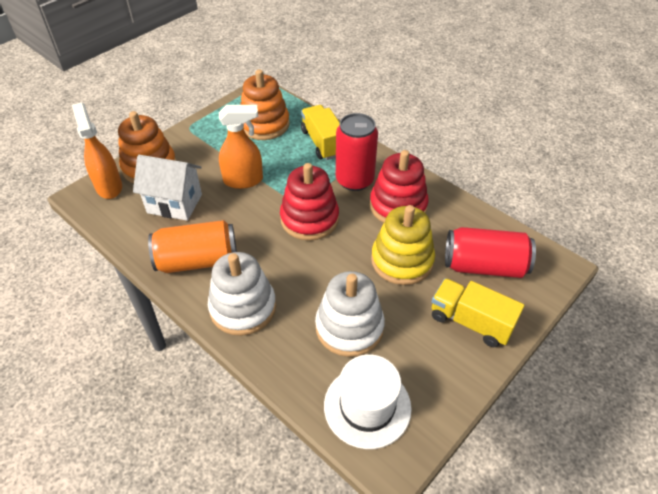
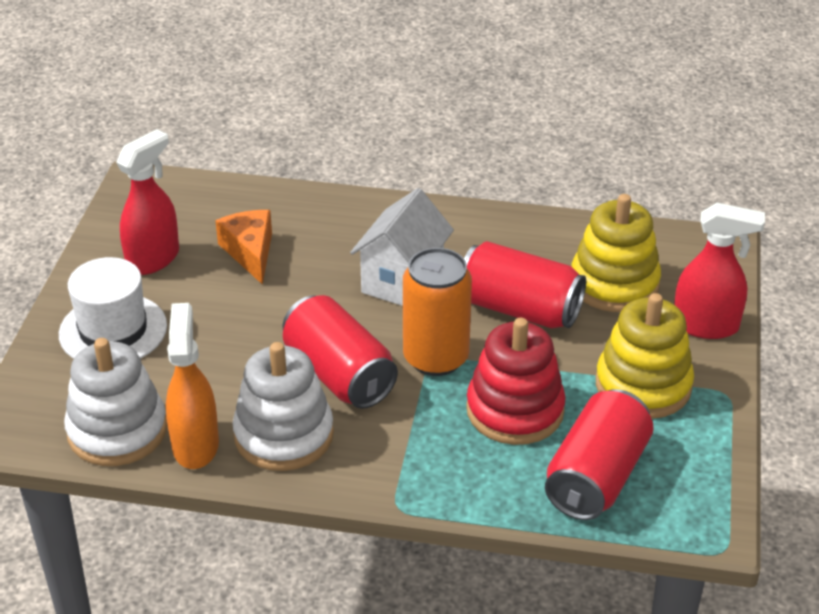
orange cheese: 0 -> 1
orange spray bottle: 2 -> 1
orange stacking toy: 2 -> 0
red can: 2 -> 3
red spray bottle: 0 -> 2
red stacking toy: 2 -> 1
yellow stacking toy: 1 -> 2
yellow truck: 2 -> 0

